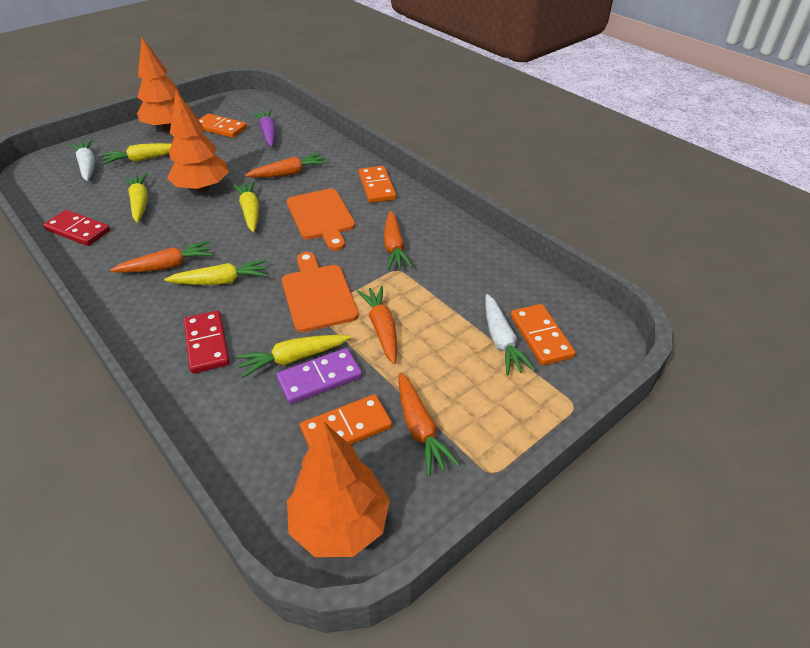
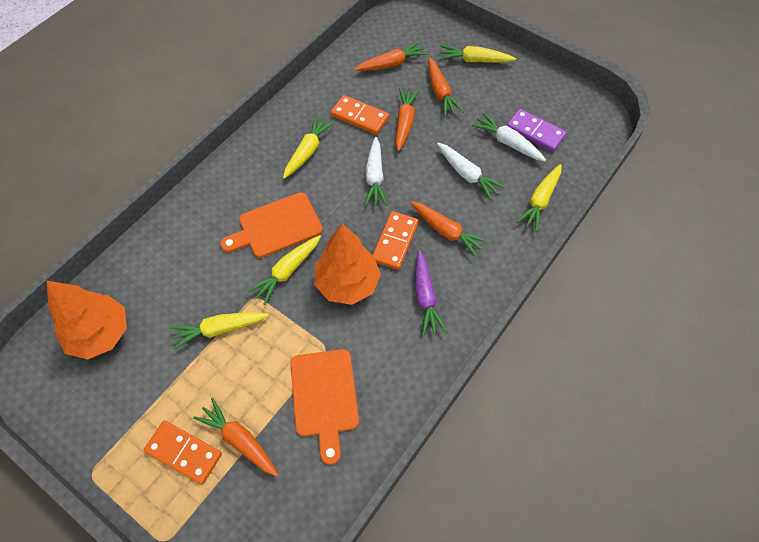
orange domino: 4 -> 3
orange tree: 3 -> 2
red domino: 2 -> 0
white carrot: 2 -> 3

